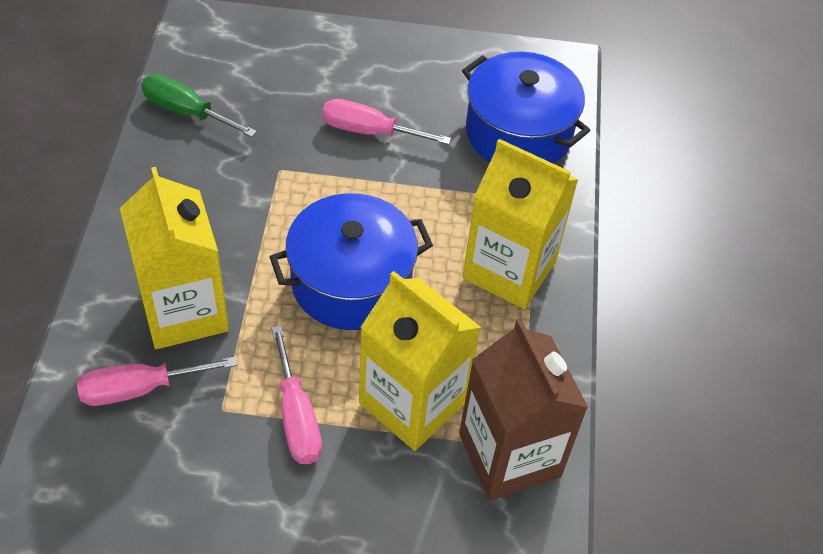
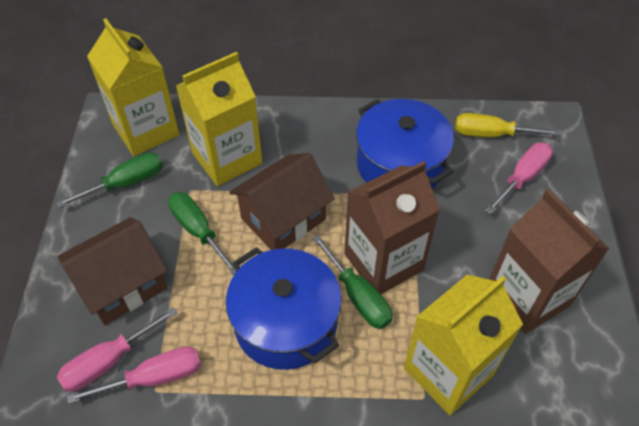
brown carton: 1 -> 2
brown house: 0 -> 2
green screwdriver: 1 -> 3
yellow screwdriver: 0 -> 1

